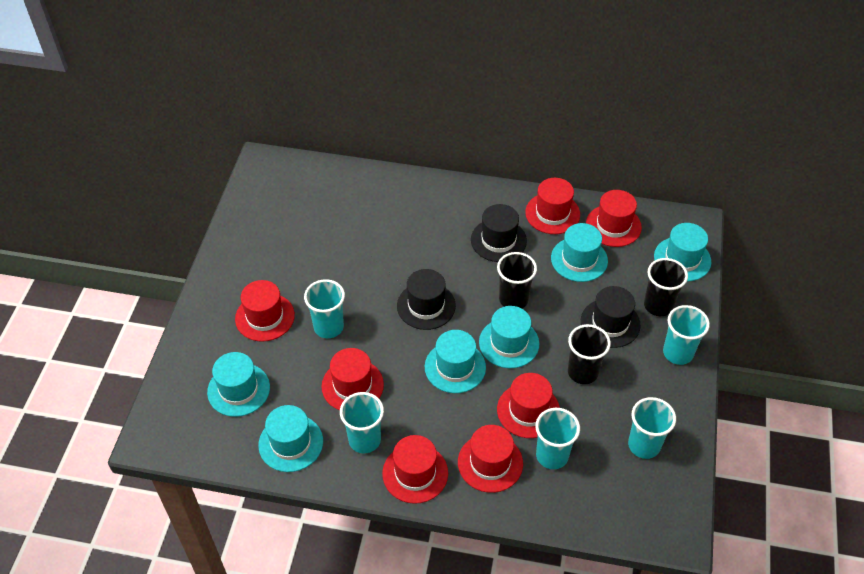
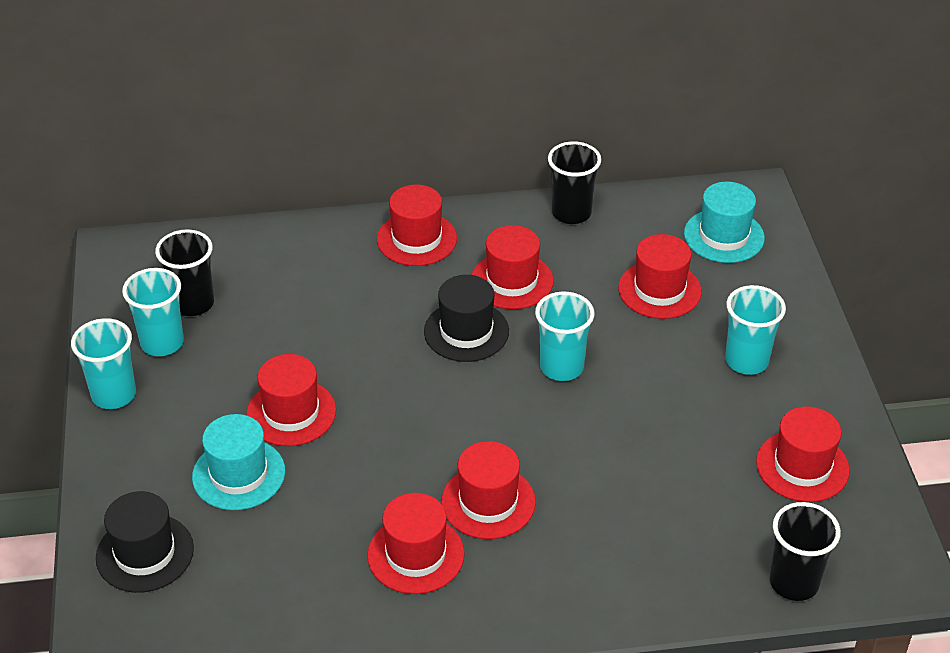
black hat: 3 -> 2
turquoise cup: 5 -> 4
turquoise hat: 6 -> 2

